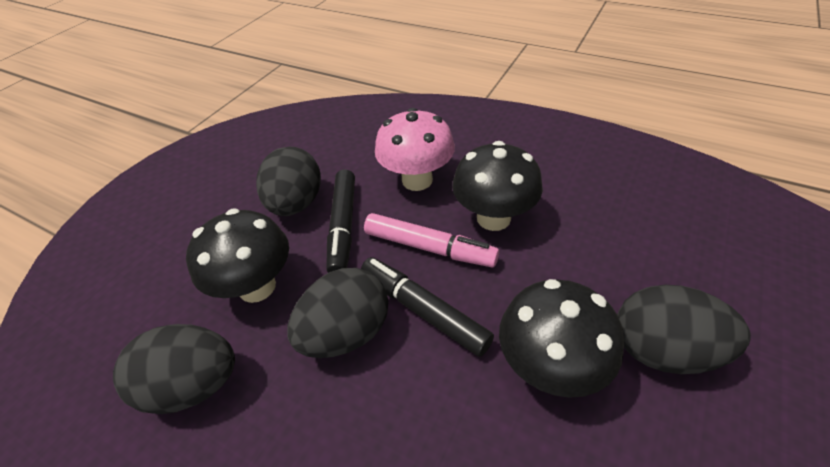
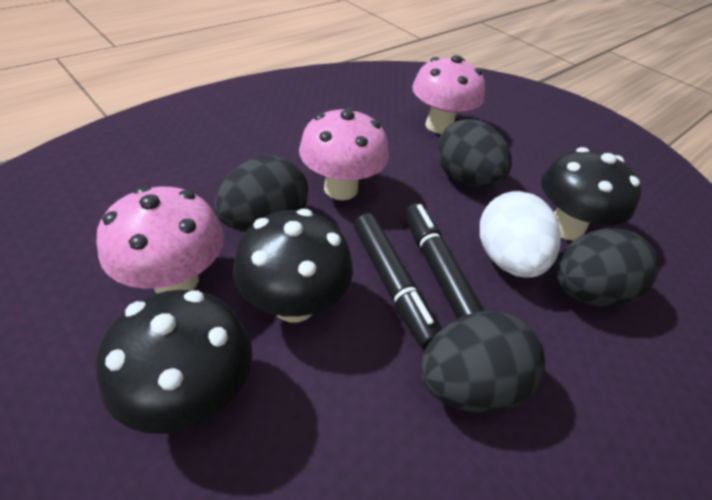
pink marker: 1 -> 0
pink mushroom: 1 -> 3
white egg: 0 -> 1

